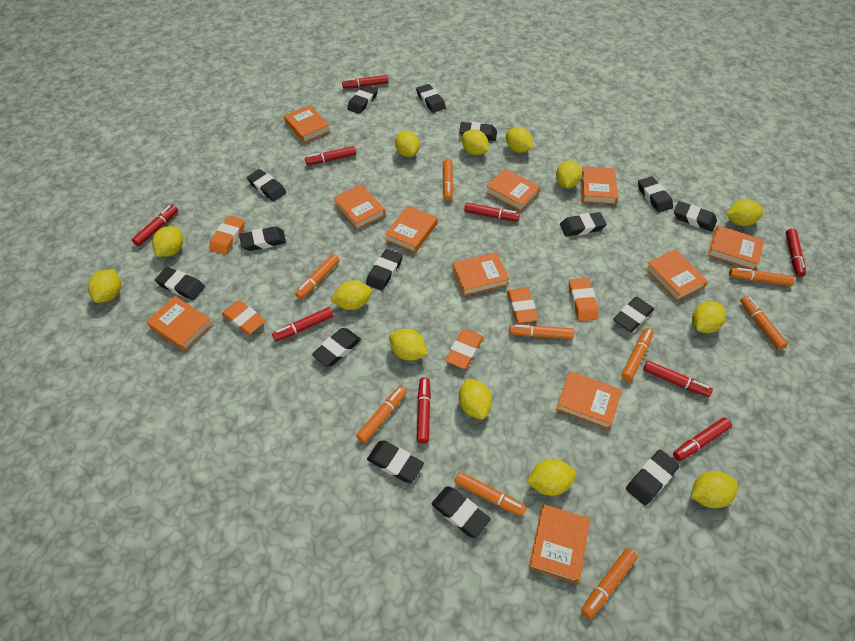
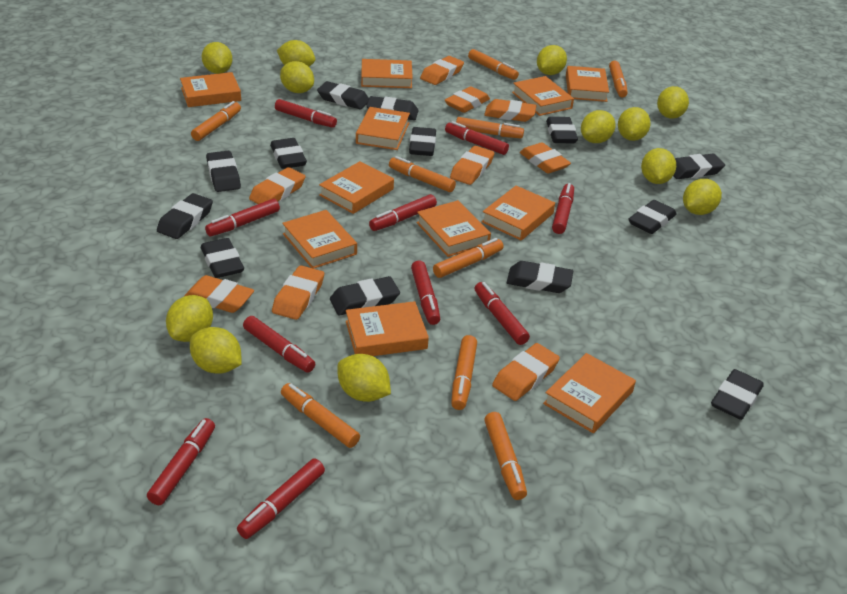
black eraser: 15 -> 13
orange eraser: 5 -> 9
red marker: 9 -> 10
yellow lemon: 13 -> 12

